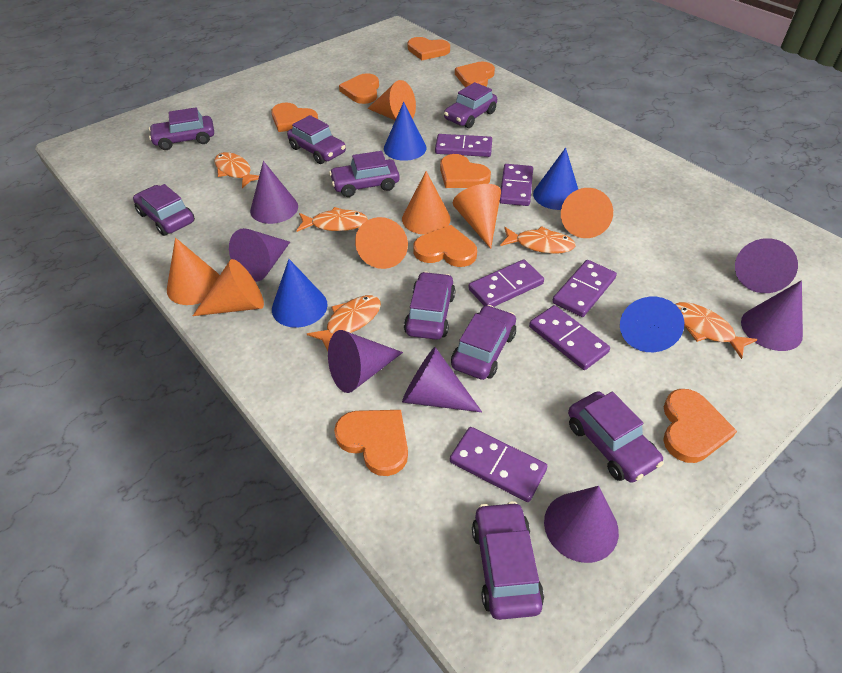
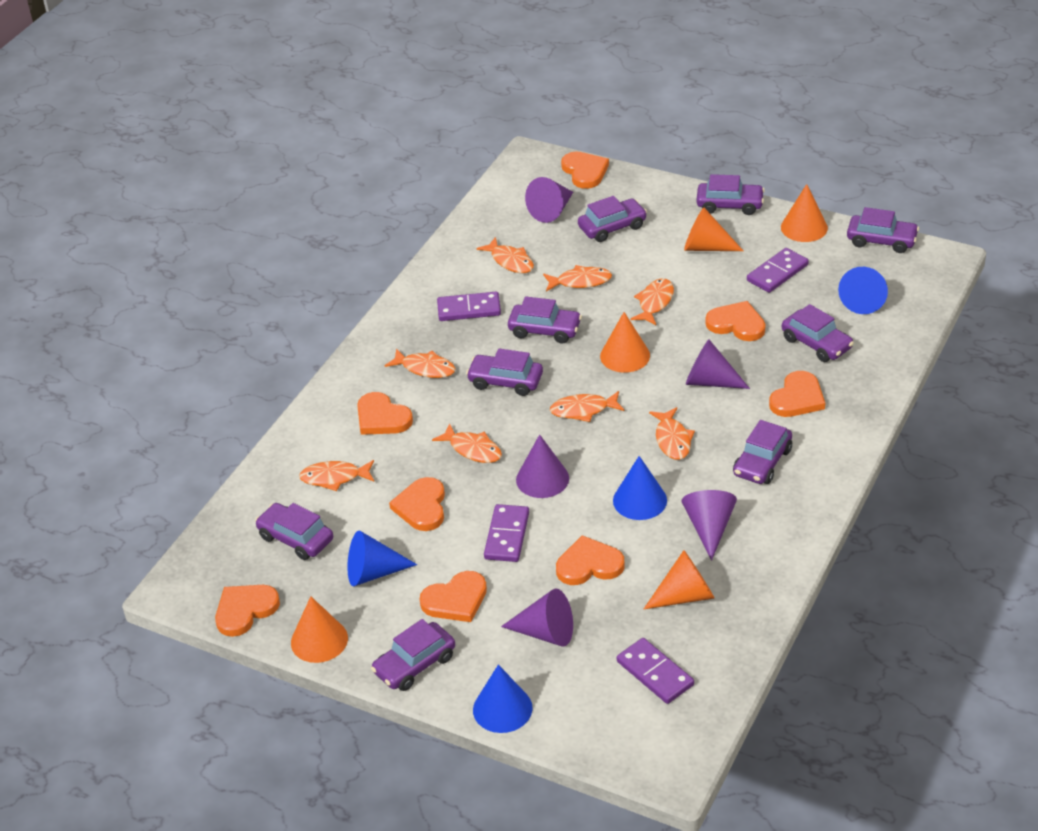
orange cone: 7 -> 5
orange fish: 5 -> 8
purple cone: 7 -> 5
purple domino: 6 -> 4

